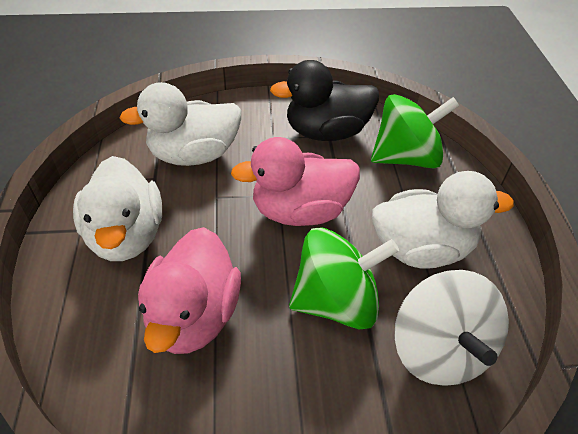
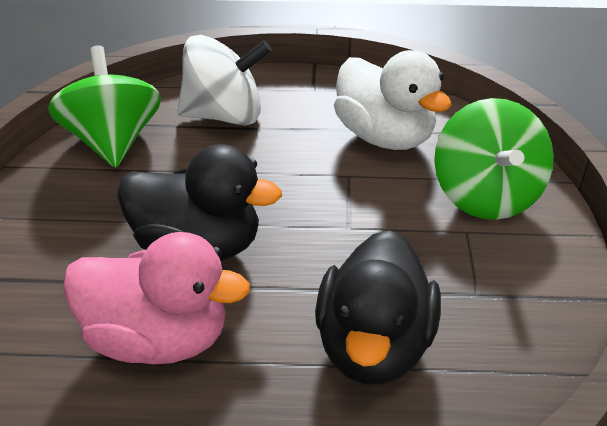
black duck: 1 -> 2
pink duck: 2 -> 1
white duck: 3 -> 1

